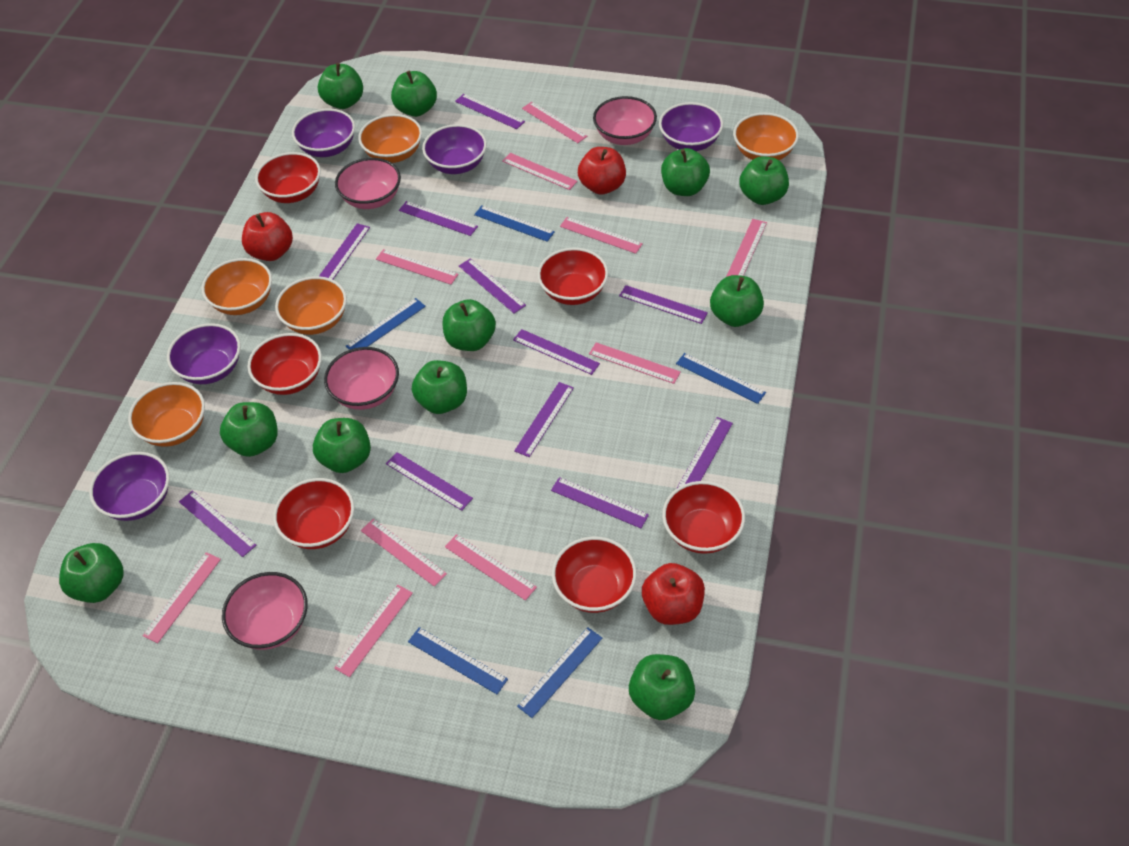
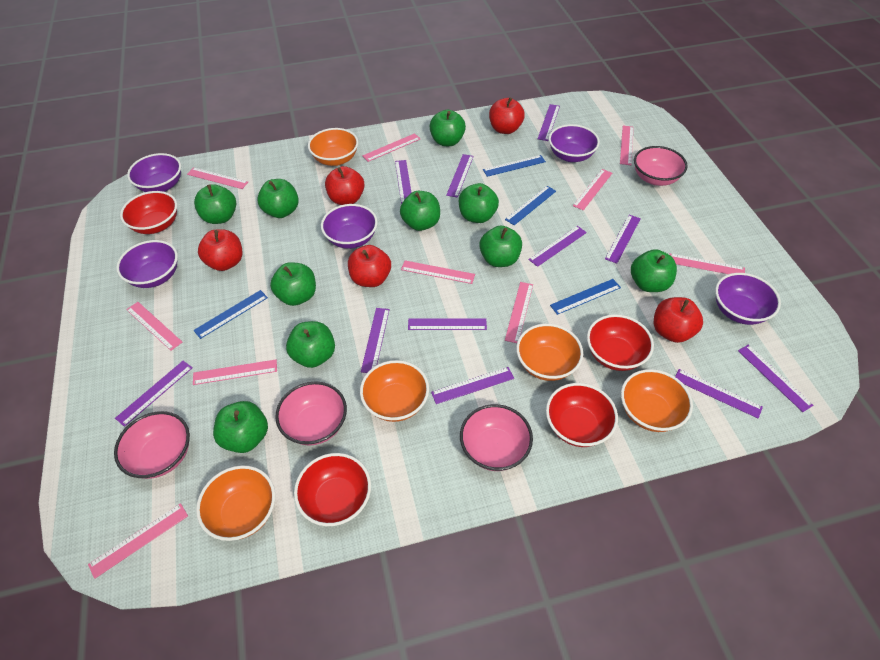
blue ruler: 5 -> 4
green apple: 11 -> 10
red apple: 3 -> 5
red bowl: 6 -> 4

